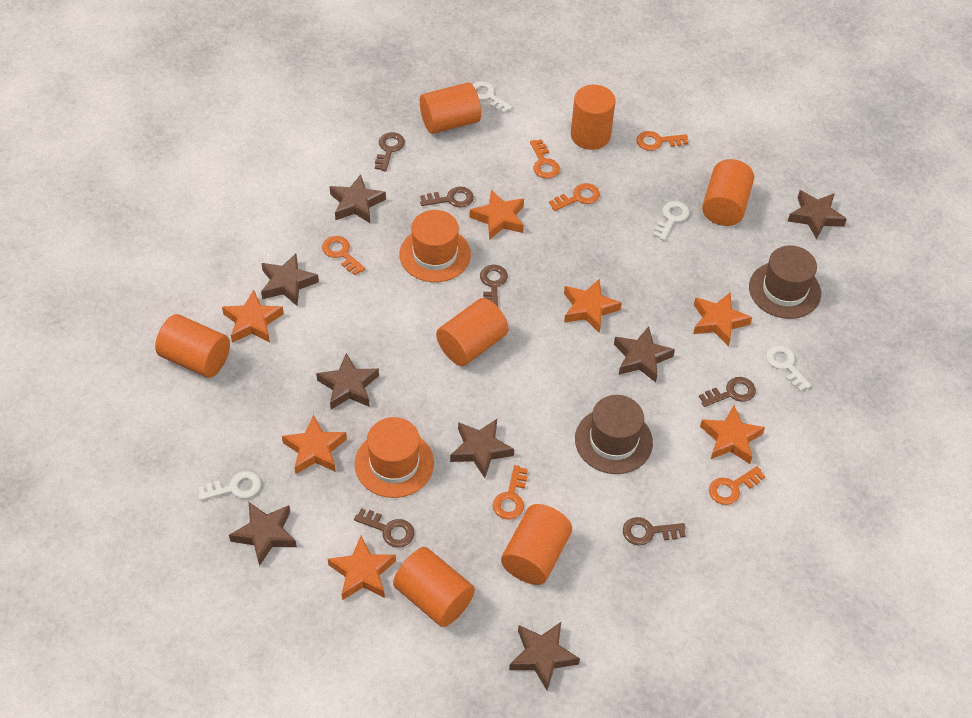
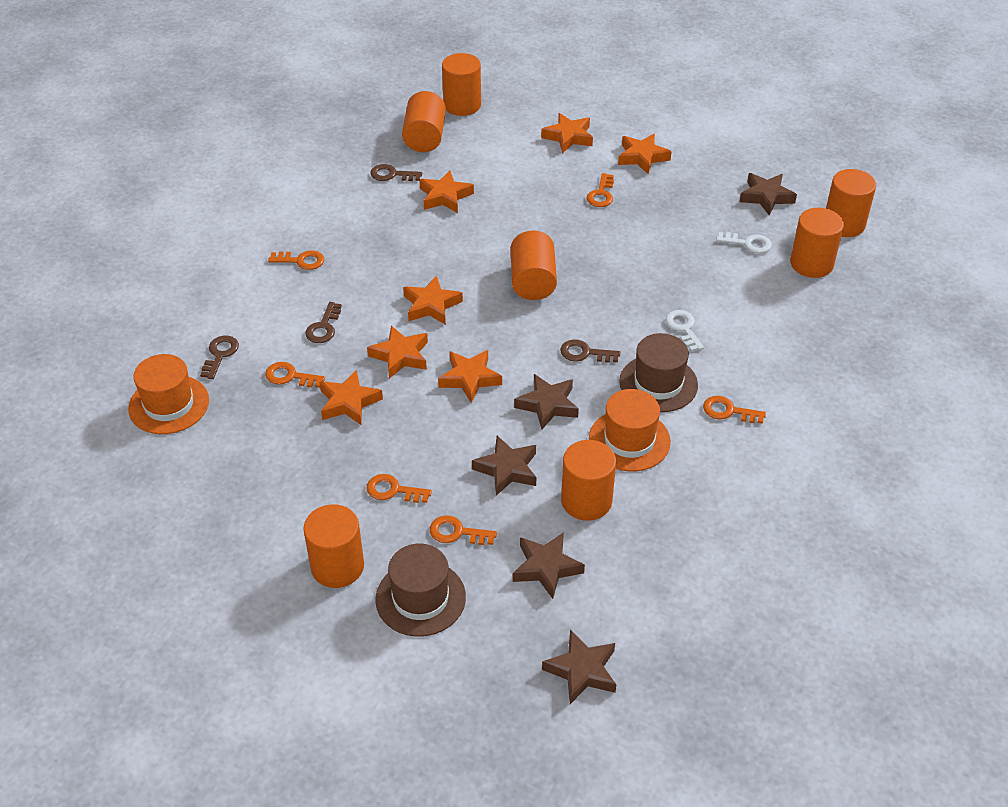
brown key: 6 -> 4
brown star: 8 -> 5
white key: 4 -> 2

